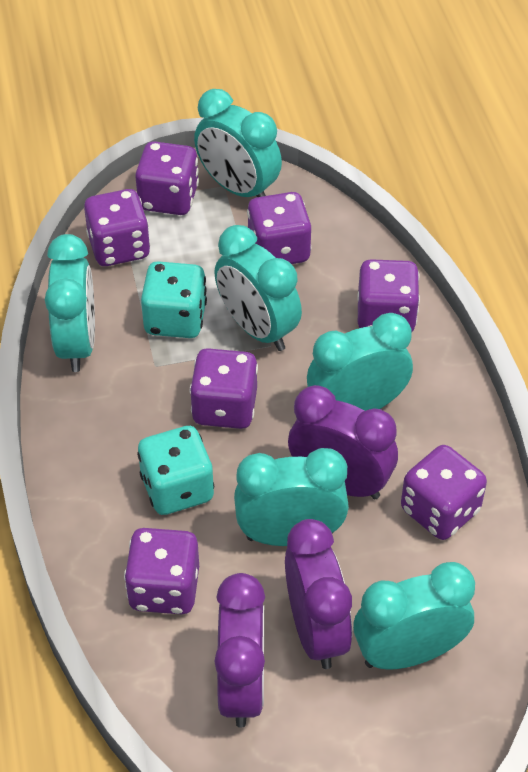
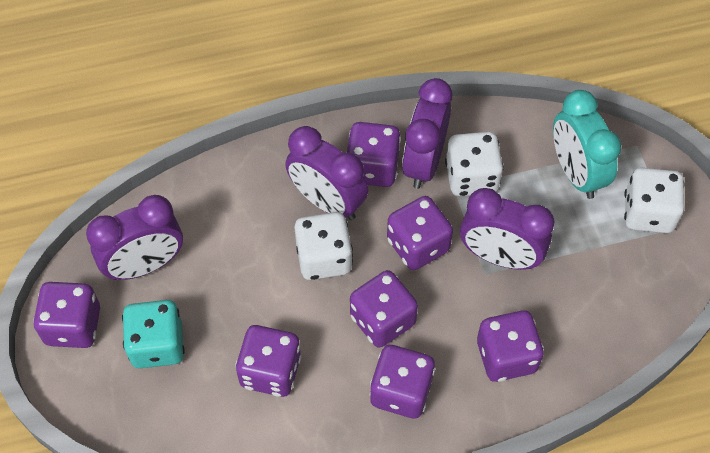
purple clock: 3 -> 4
turquoise clock: 6 -> 1
turquoise dice: 2 -> 1
white dice: 0 -> 3

